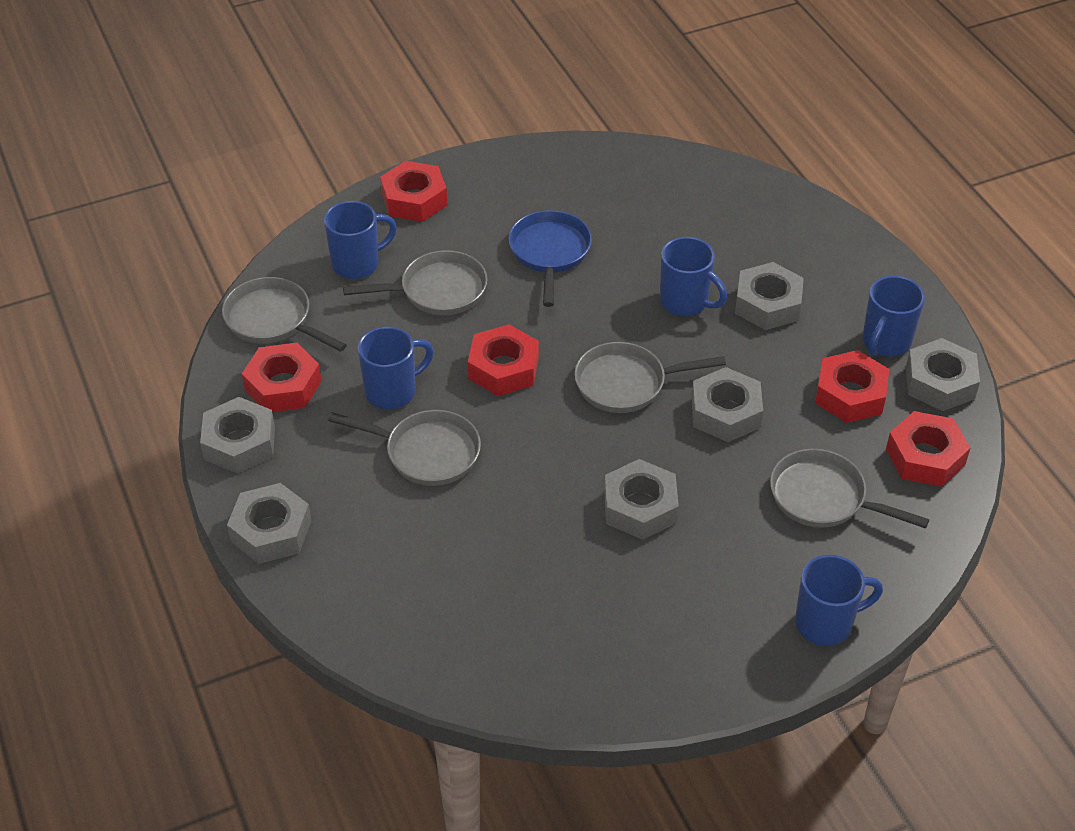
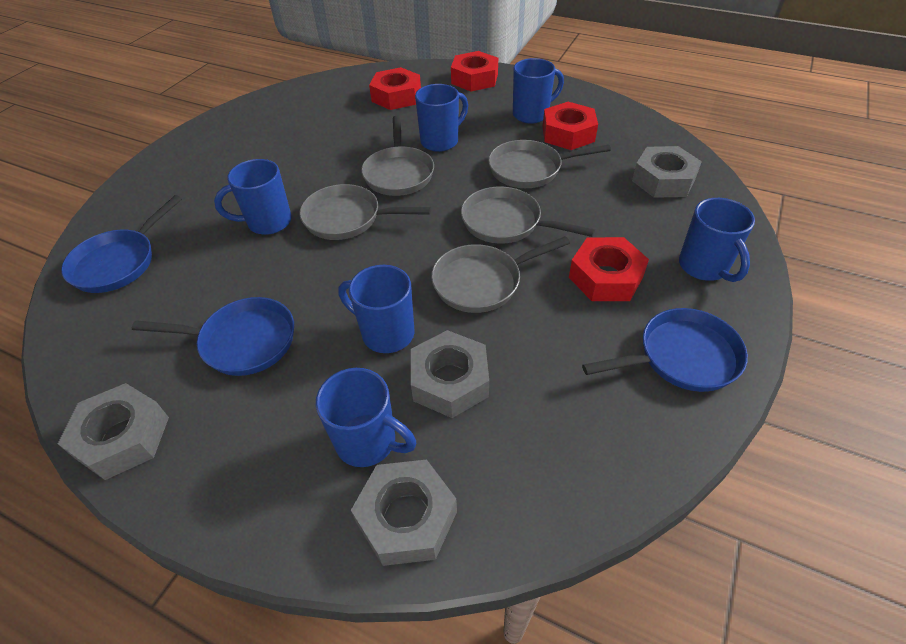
blue mug: 5 -> 6
blue pan: 1 -> 3
grey nut: 6 -> 4
red nut: 5 -> 4

